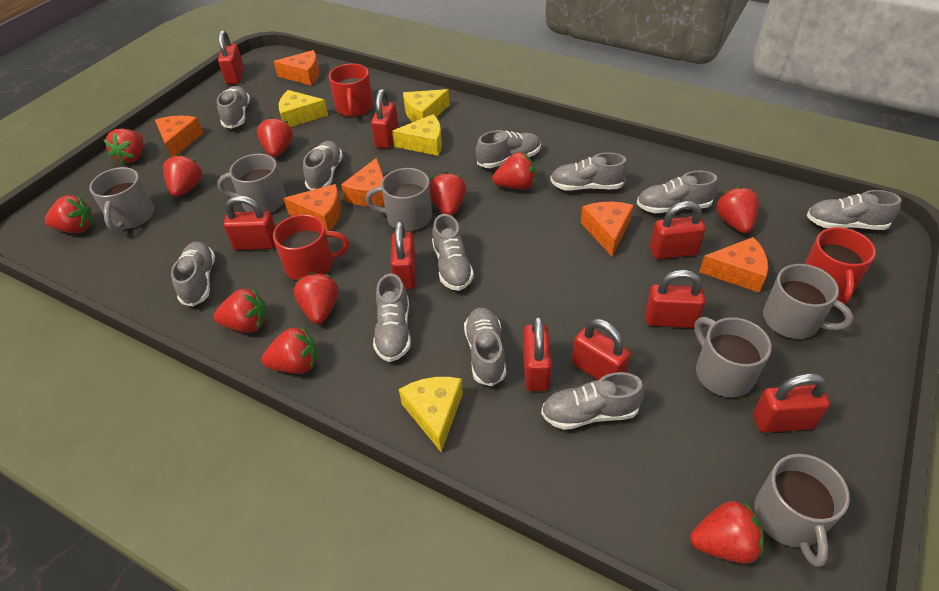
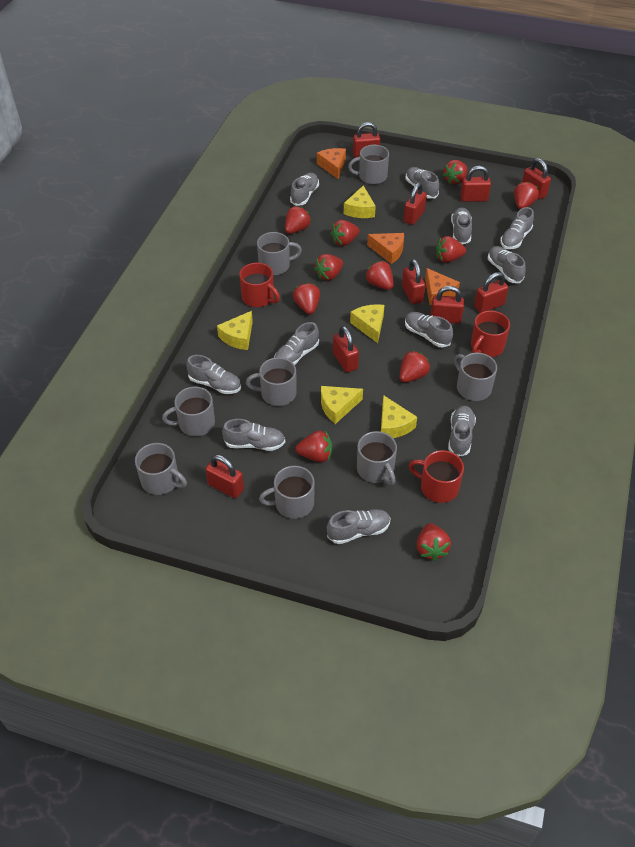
grey mug: 6 -> 8
orange cheese: 6 -> 3
yellow cheese: 4 -> 5

